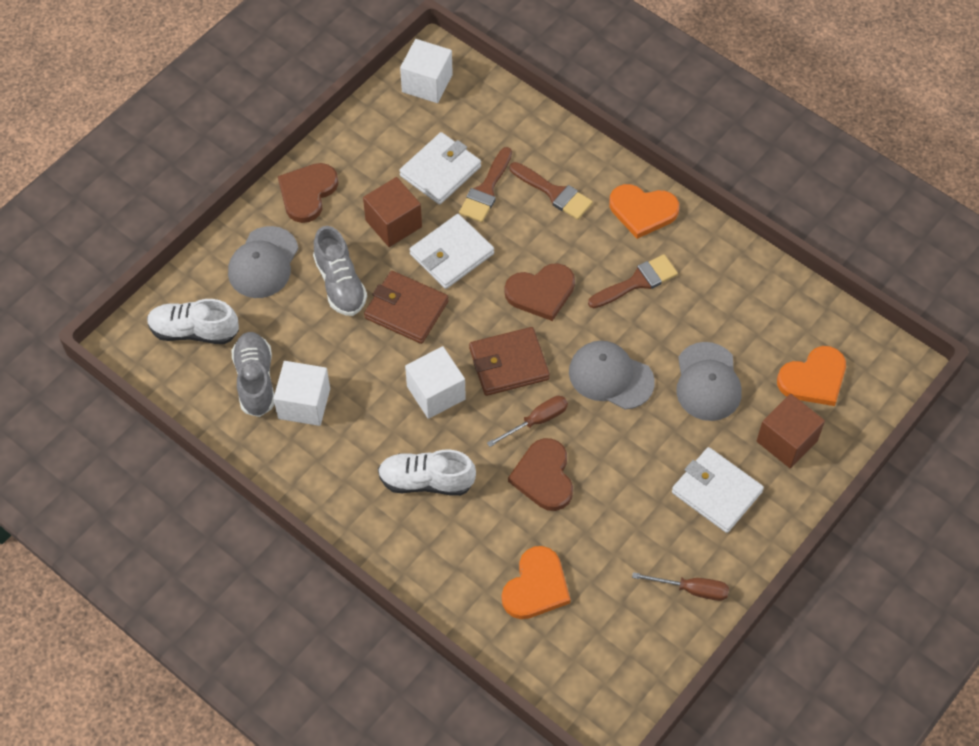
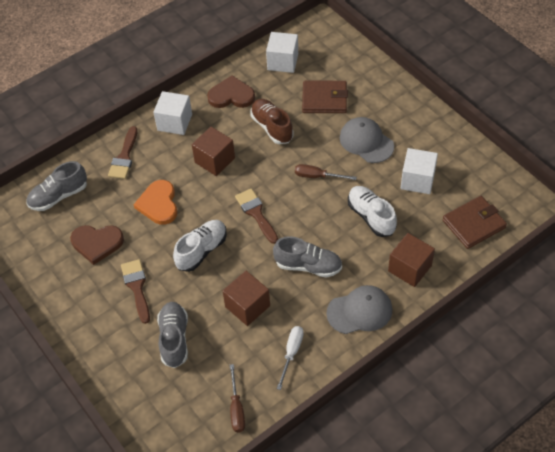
brown cube: 2 -> 3
brown heart: 3 -> 2
brown shoe: 0 -> 1
grey cap: 3 -> 2
grey shoe: 2 -> 3
orange heart: 3 -> 1
white screwdriver: 0 -> 1
white wallet: 3 -> 0

